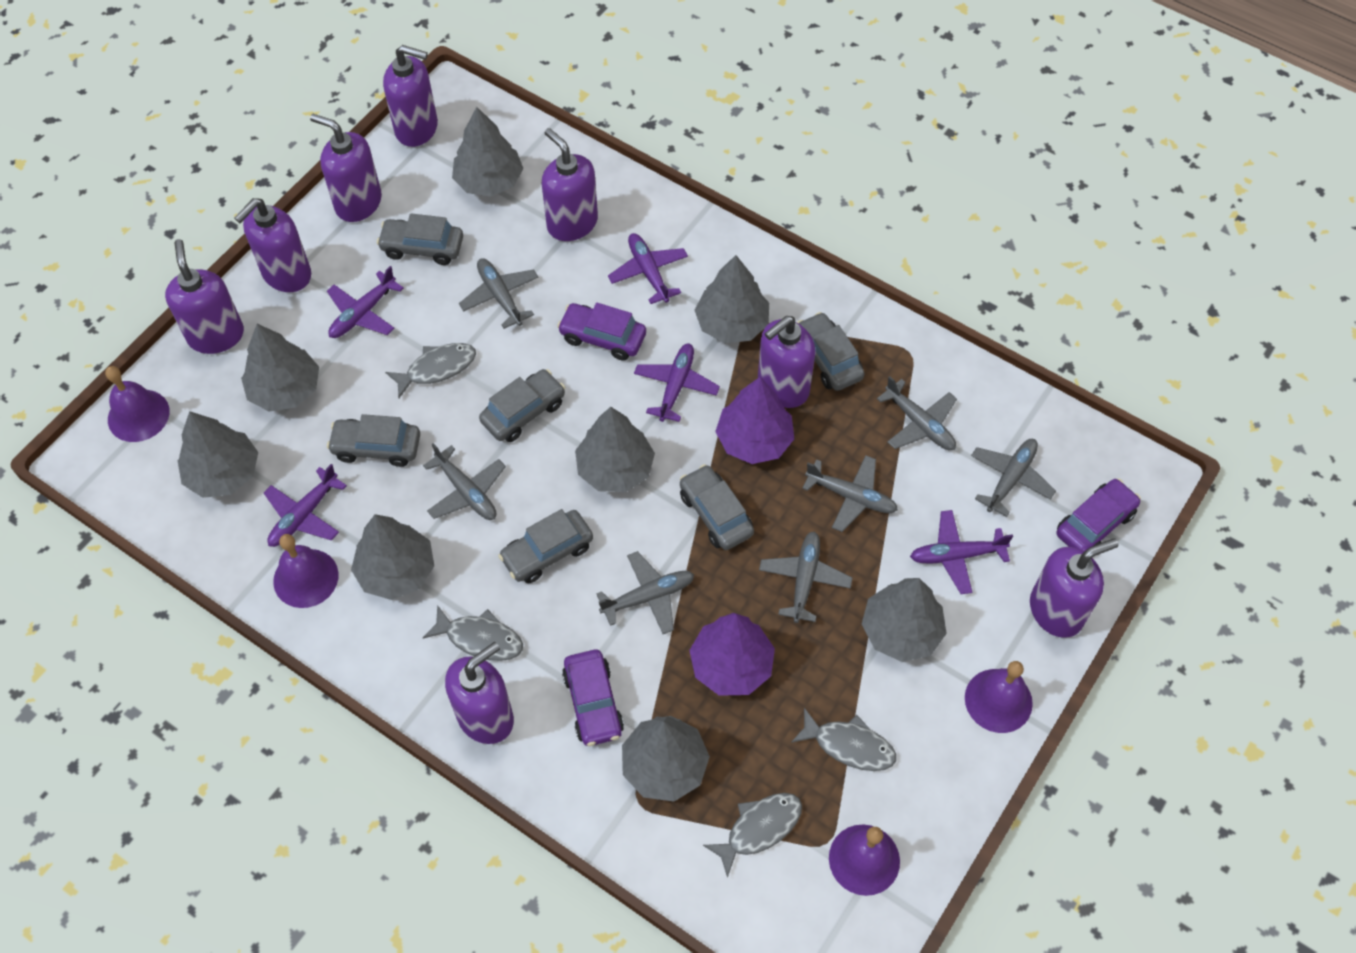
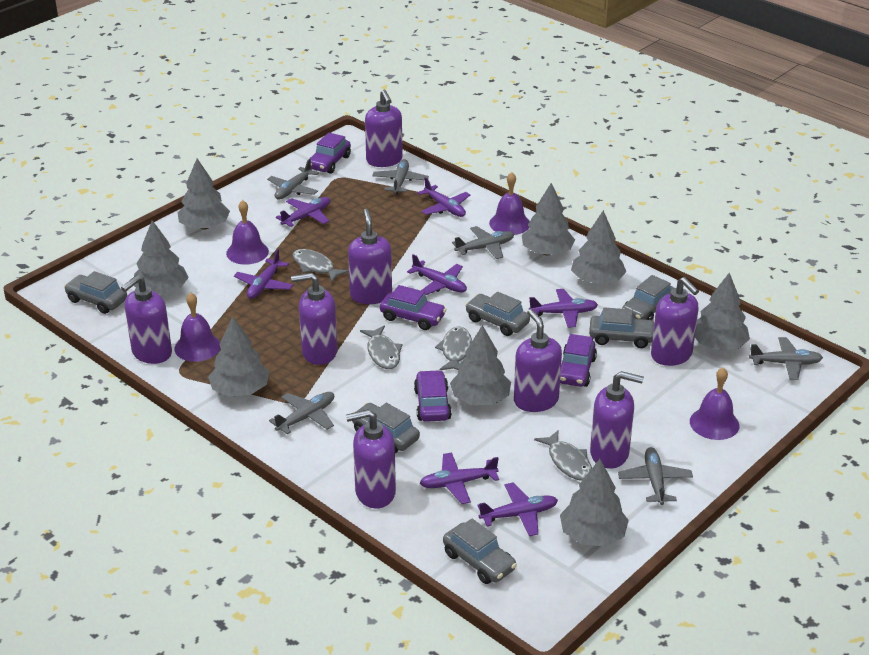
grey plane: 7 -> 6
purple car: 3 -> 4
purple plane: 5 -> 7
purple tree: 2 -> 0

